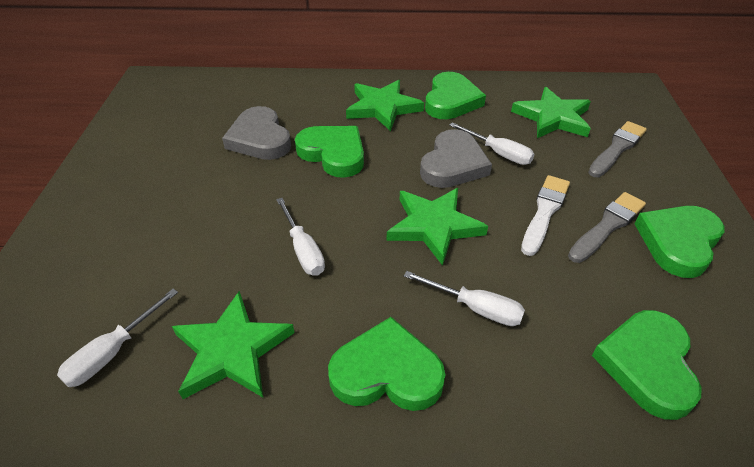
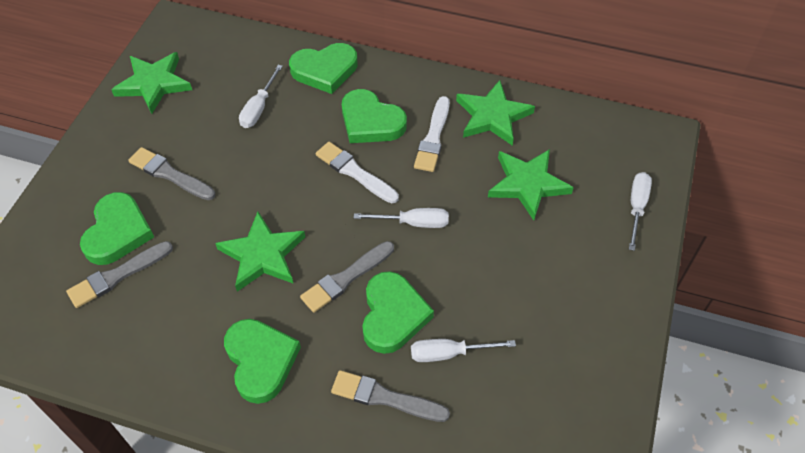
grey brush: 2 -> 4
grey heart: 2 -> 0
white brush: 1 -> 2

